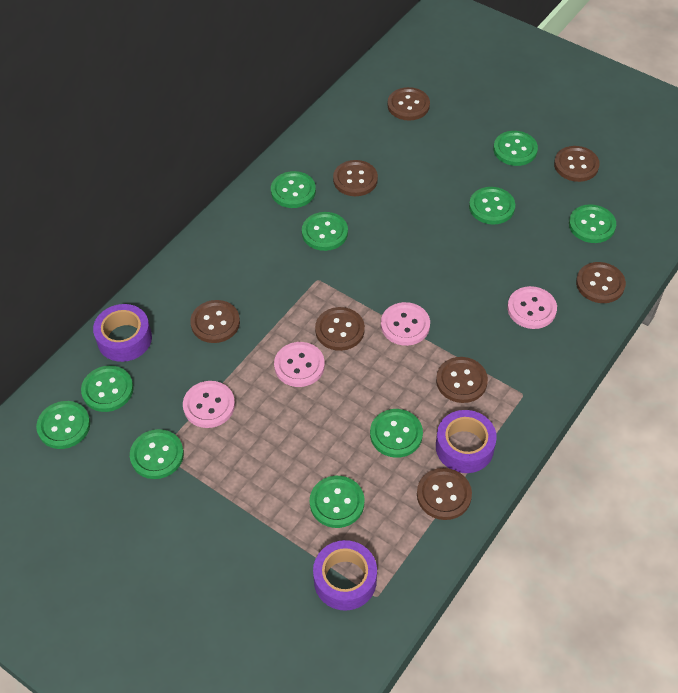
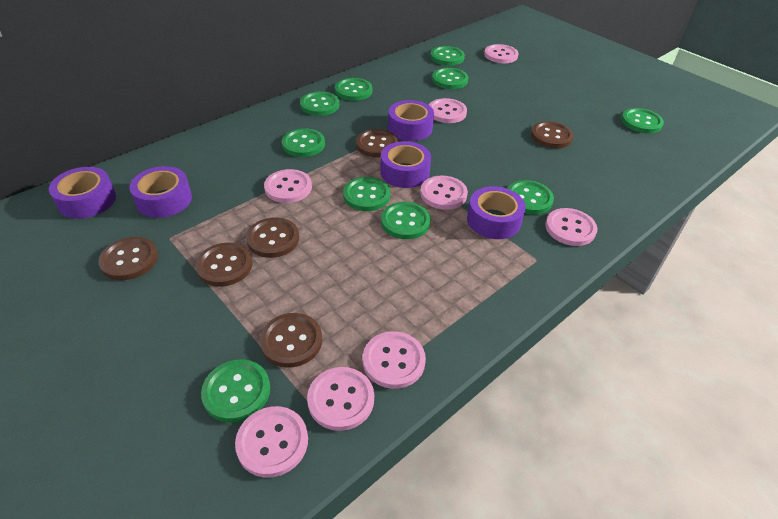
brown button: 8 -> 6
pink button: 4 -> 8
purple tape: 3 -> 5

